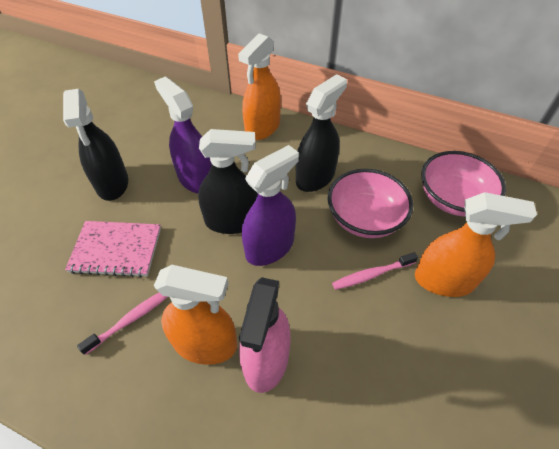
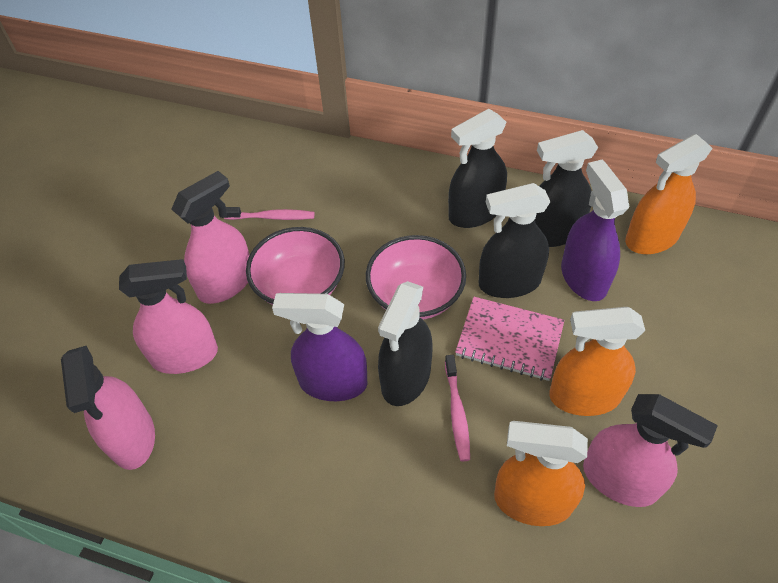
black spray bottle: 3 -> 4
pink spray bottle: 1 -> 4

